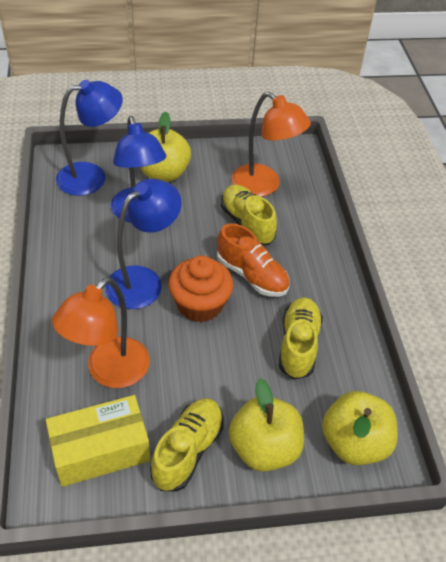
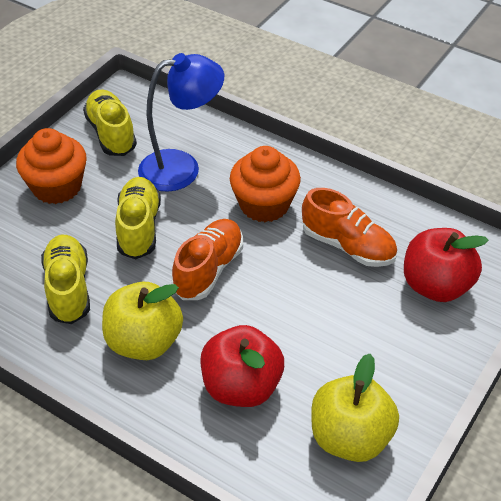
blue lamp: 3 -> 1
orange cupcake: 1 -> 2
orange lamp: 2 -> 0
orange shoe: 1 -> 2
red apple: 0 -> 2
yellow apple: 3 -> 2
yellow box: 1 -> 0

